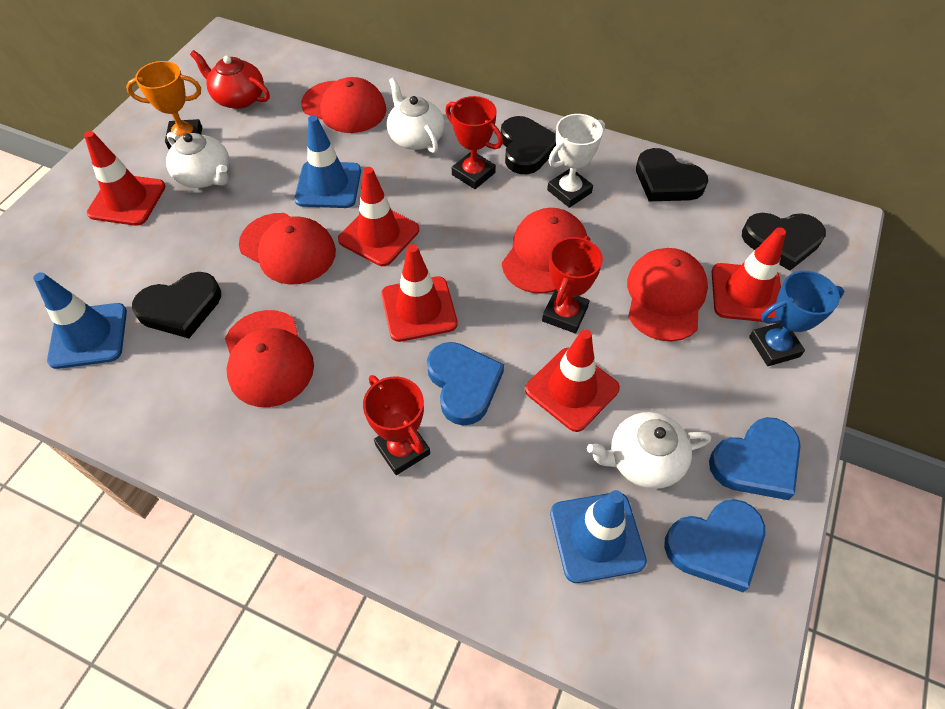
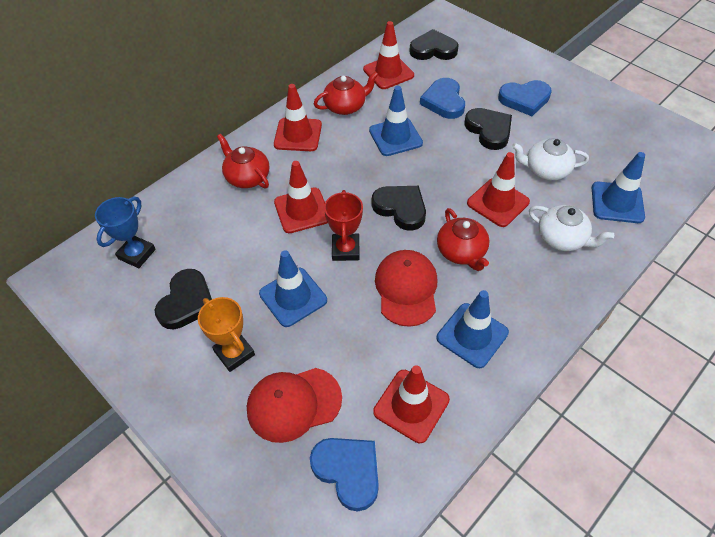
blue traffic cone: 3 -> 4
red cap: 5 -> 2
red teapot: 1 -> 3
red trophy: 3 -> 1
white teapot: 3 -> 2
white trophy: 1 -> 0

